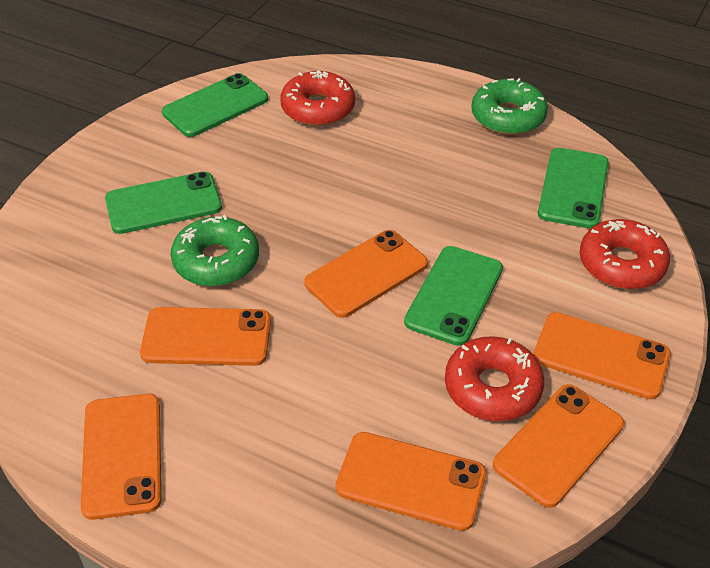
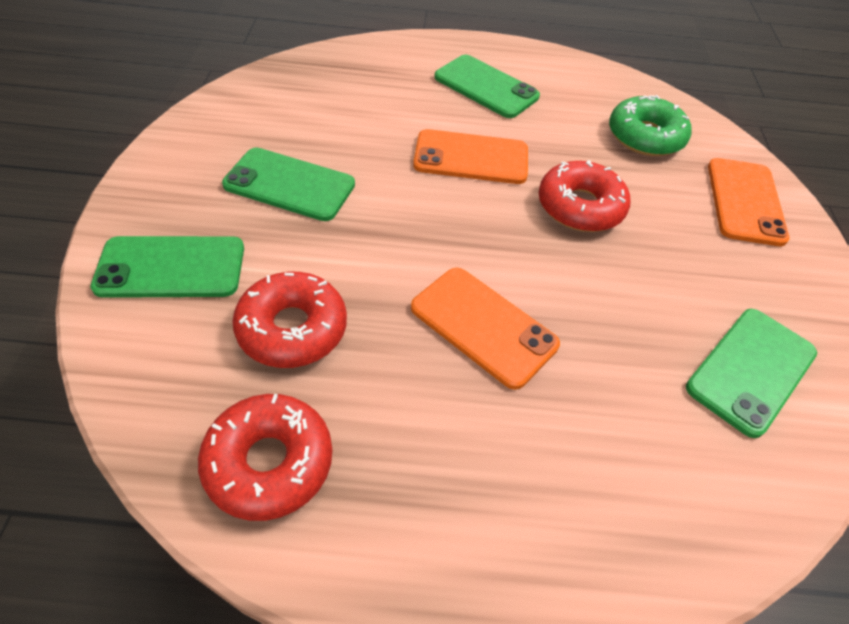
green donut: 2 -> 1
orange phone: 6 -> 3

